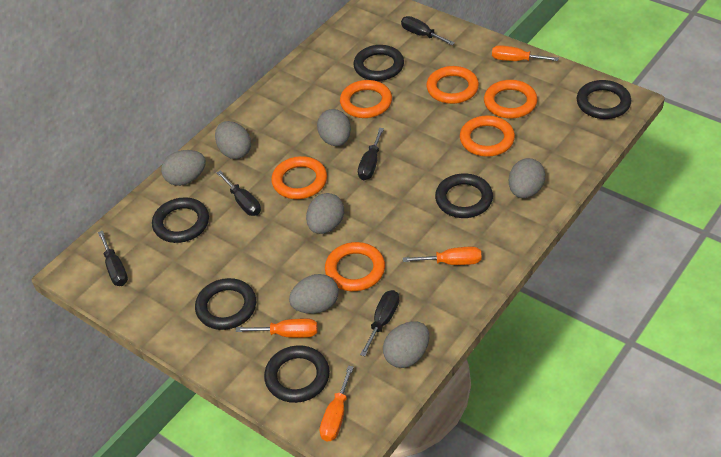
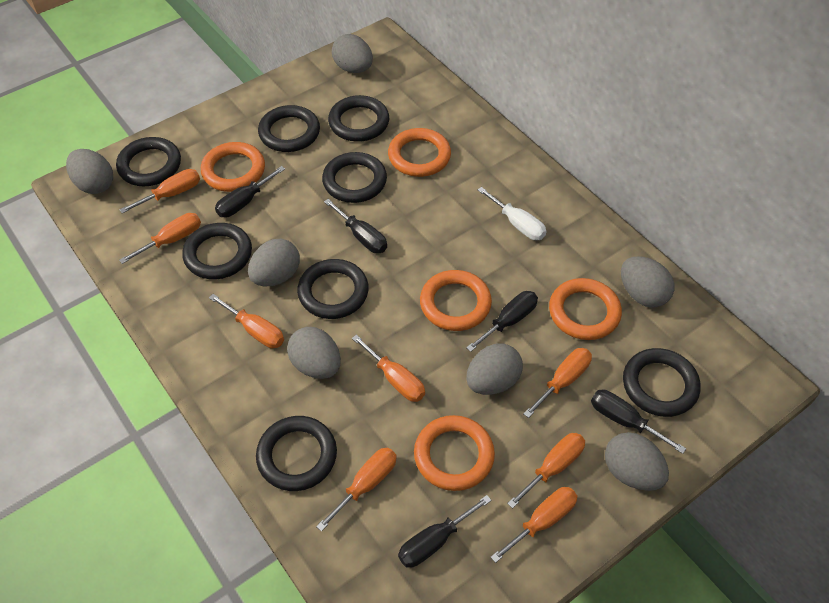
black ring: 6 -> 8
orange ring: 6 -> 5
orange screwdriver: 4 -> 8
white screwdriver: 0 -> 1

